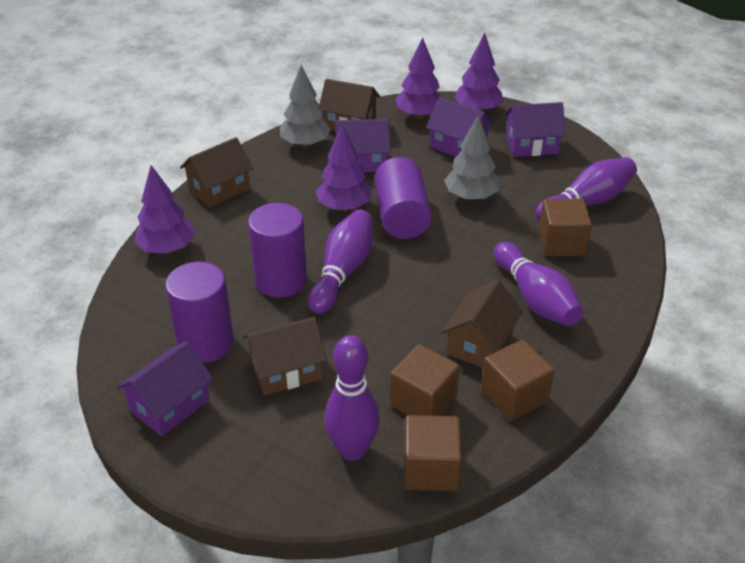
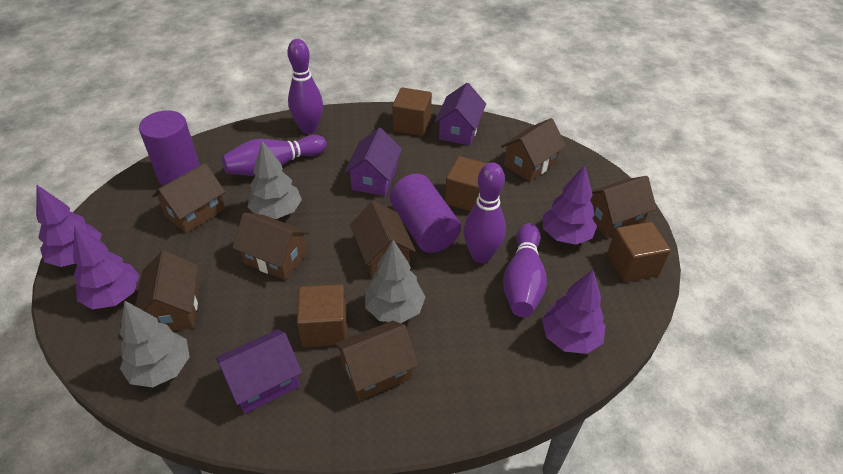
brown house: 4 -> 7
grey tree: 2 -> 3
purple cylinder: 3 -> 2
purple house: 4 -> 3

